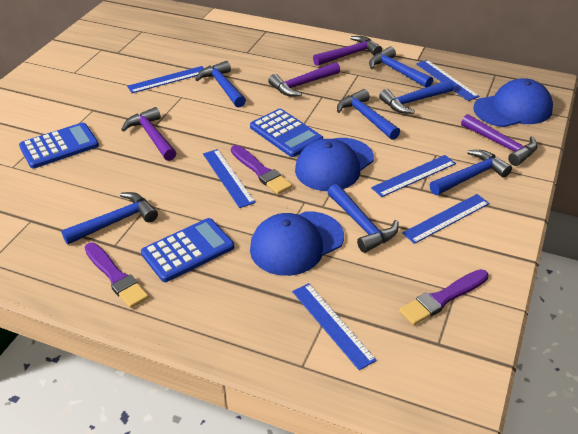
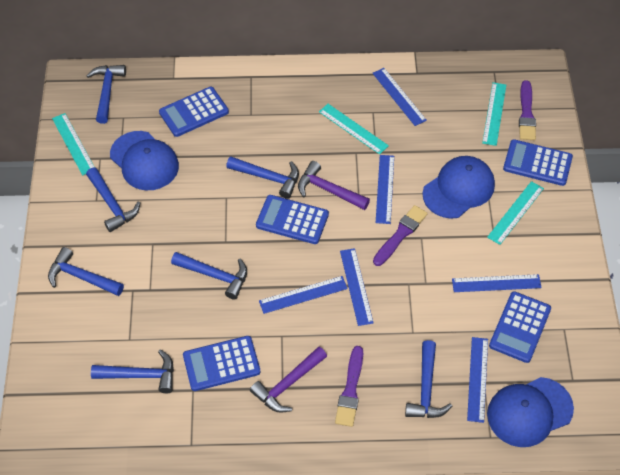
blue calculator: 3 -> 5
purple hammer: 4 -> 2
turquoise ruler: 0 -> 4

